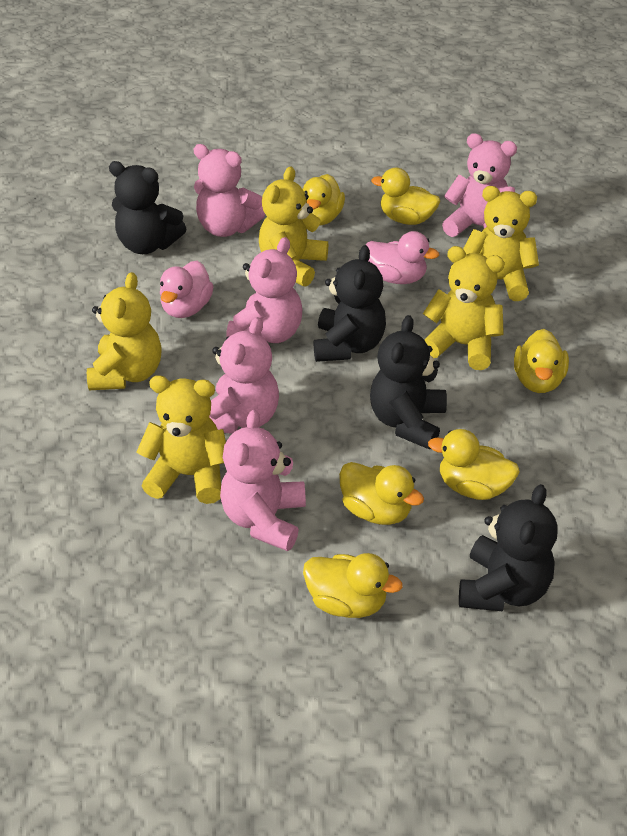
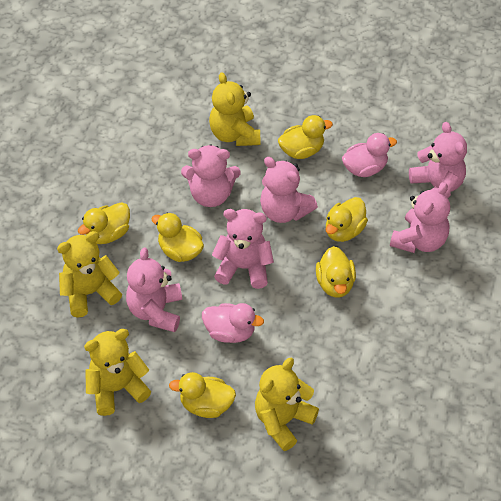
black teddy bear: 4 -> 0
pink teddy bear: 5 -> 6
yellow teddy bear: 5 -> 4

